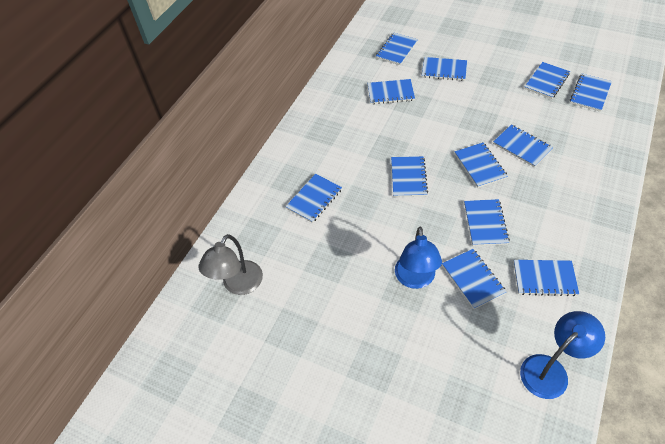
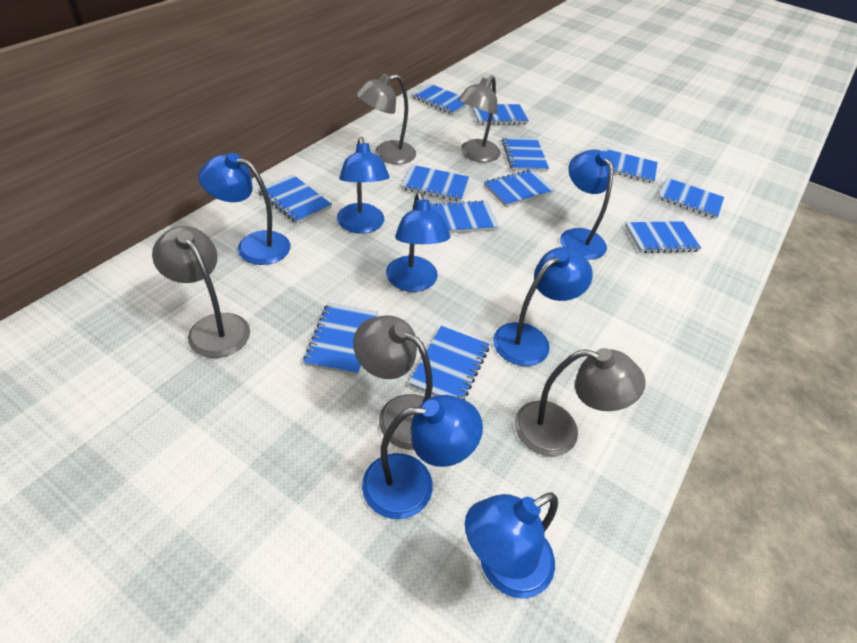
blue lamp: 2 -> 7
grey lamp: 1 -> 5

